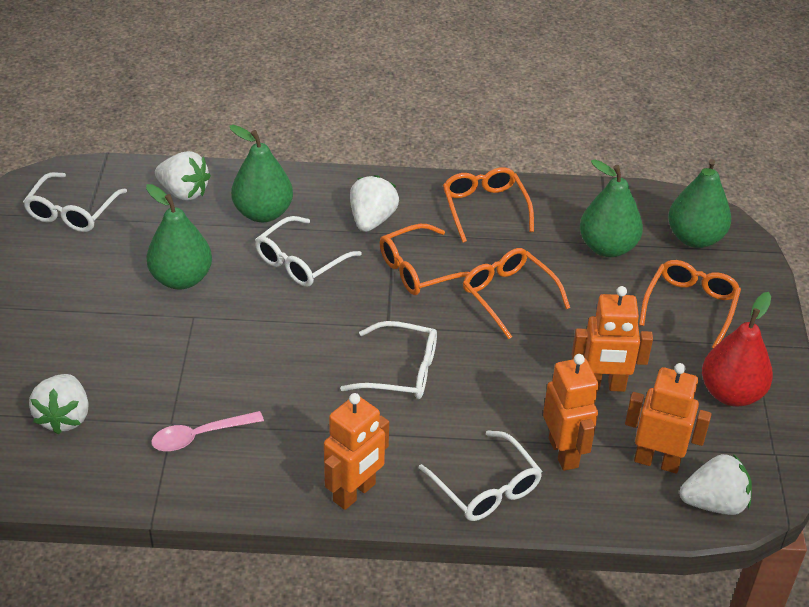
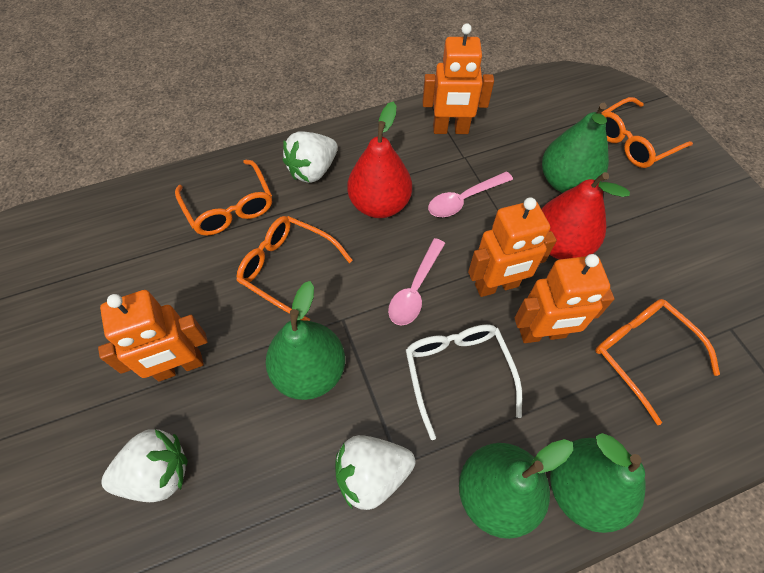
pink spoon: 1 -> 2
red pear: 1 -> 2
white glasses: 4 -> 1
white strawberry: 4 -> 3

